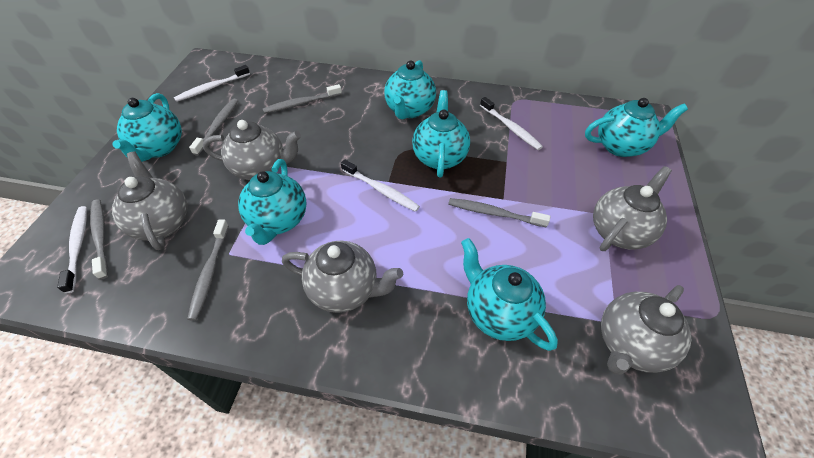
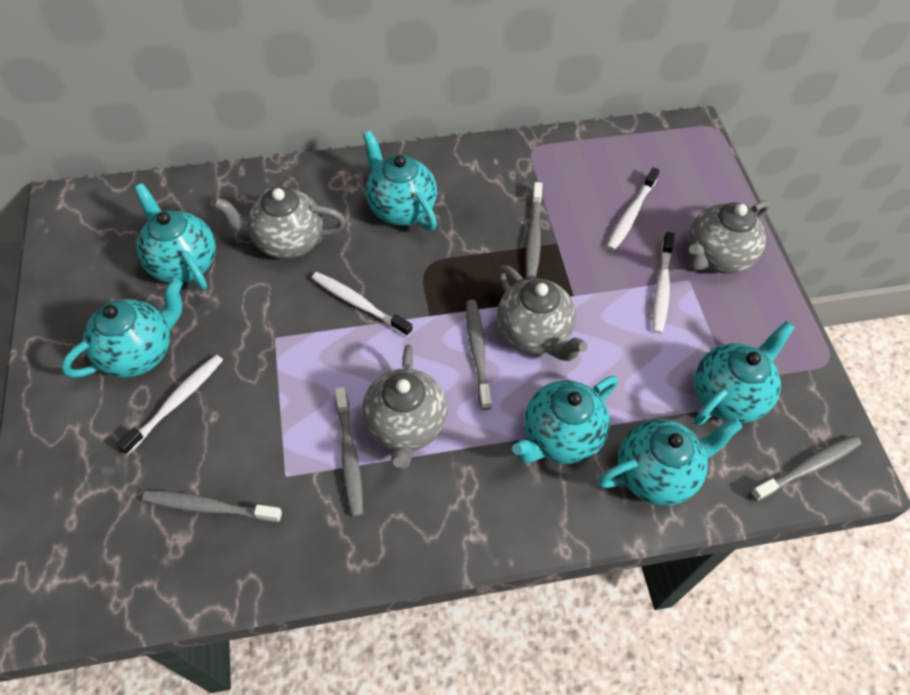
grey teapot: 5 -> 4

